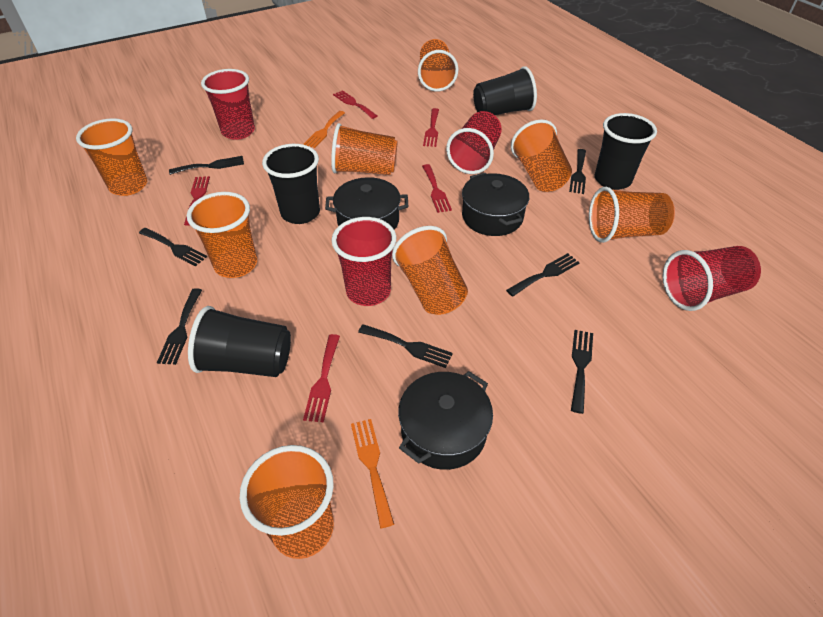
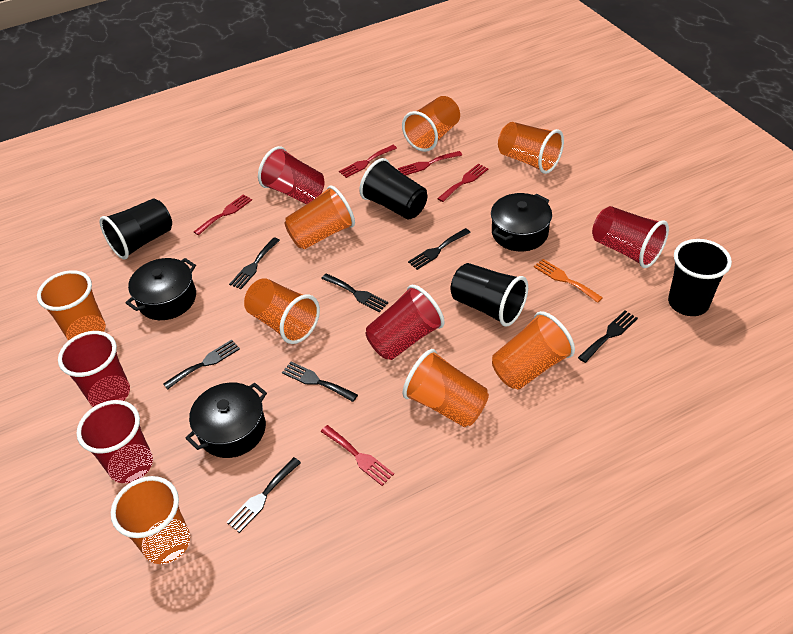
orange fork: 2 -> 1
red cup: 4 -> 5

